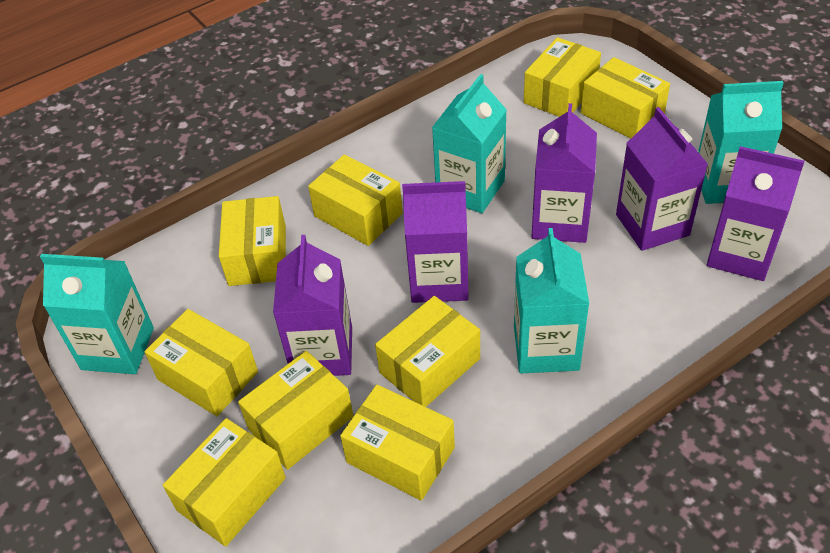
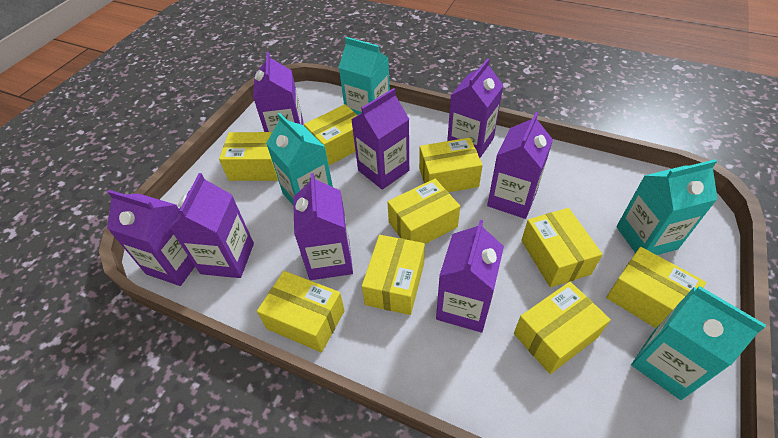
purple carton: 5 -> 8

